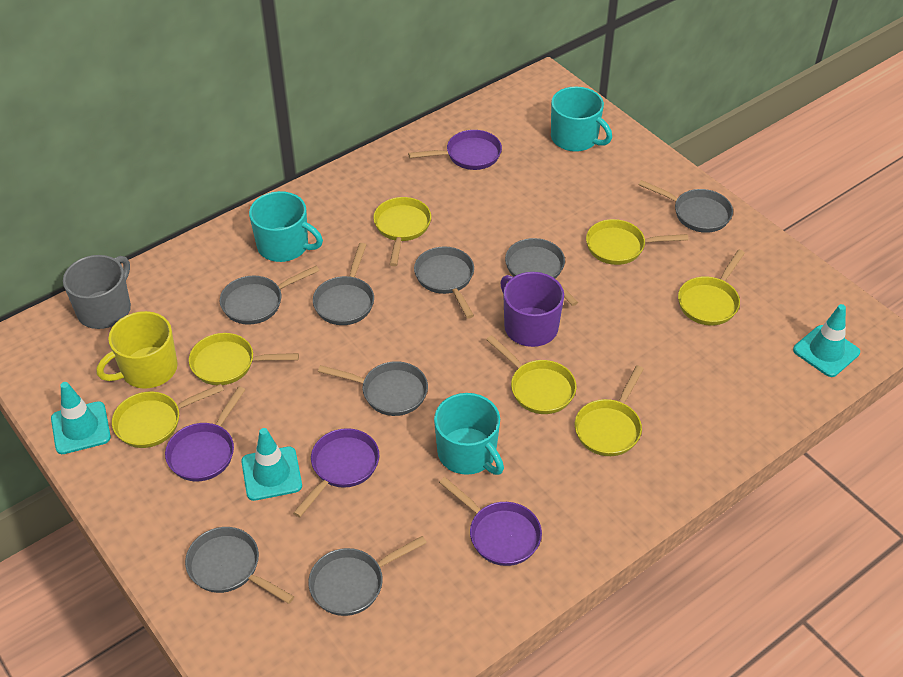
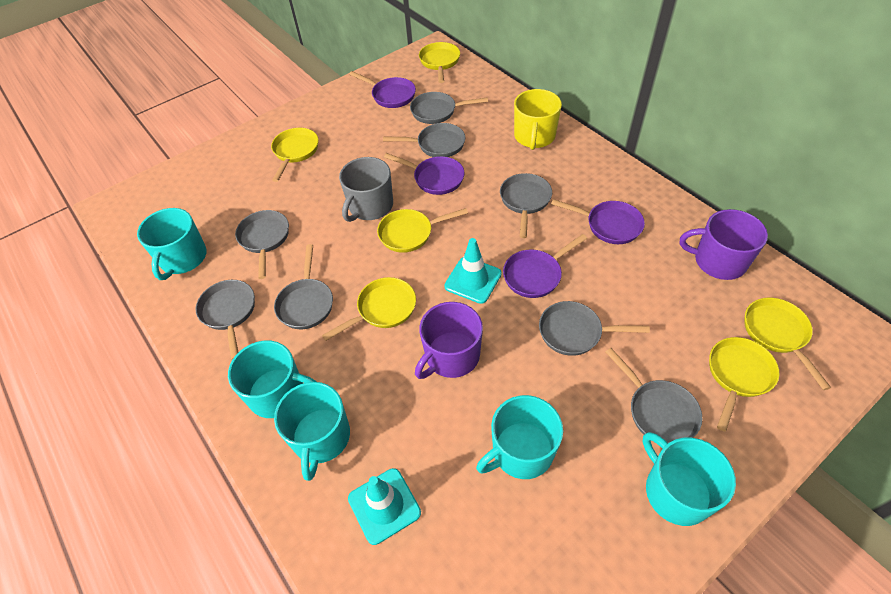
purple mug: 1 -> 2
turquoise mug: 3 -> 5
turquoise traffic cone: 3 -> 2
yellow pan: 7 -> 6

